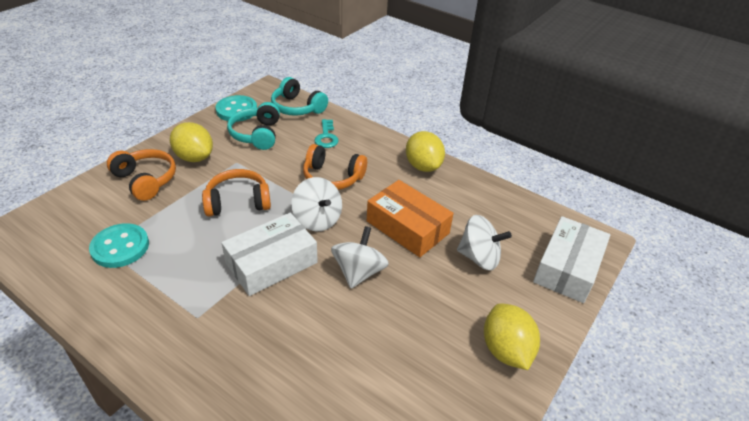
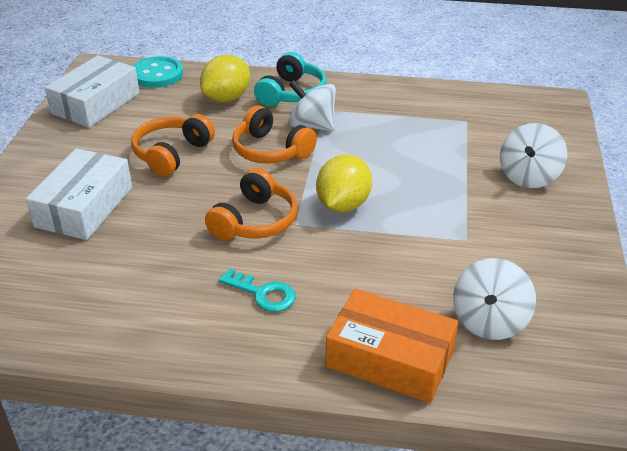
turquoise button: 2 -> 1
turquoise headphones: 2 -> 1
yellow lemon: 3 -> 2

